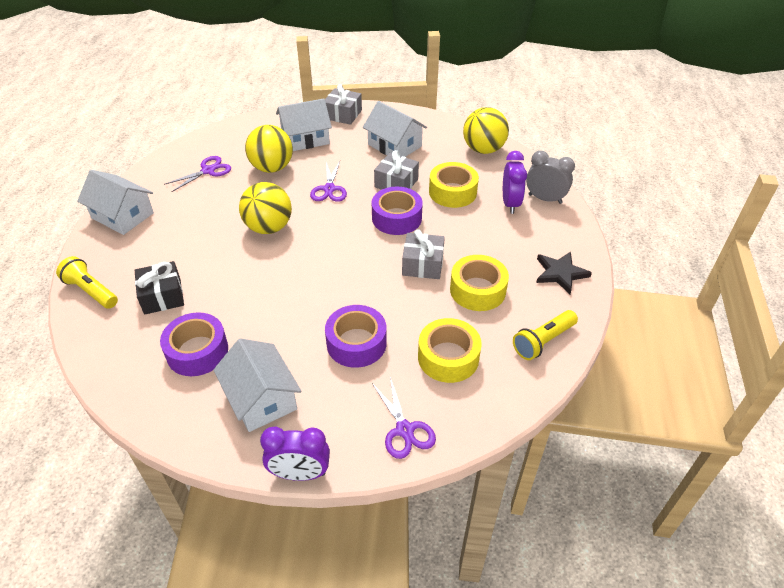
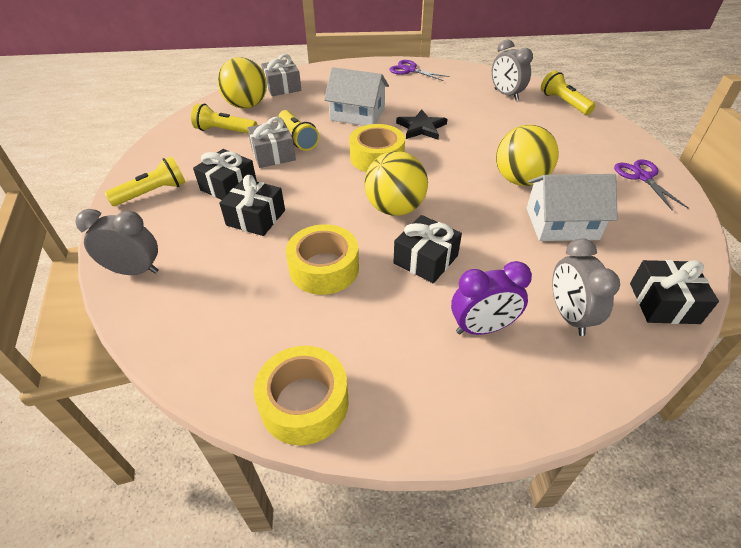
black gift: 1 -> 4
grey clock: 1 -> 3
grey gift: 3 -> 2
purple clock: 2 -> 1
purple scissors: 3 -> 2
purple tape: 3 -> 0
white house: 4 -> 2
yellow flashlight: 2 -> 4

